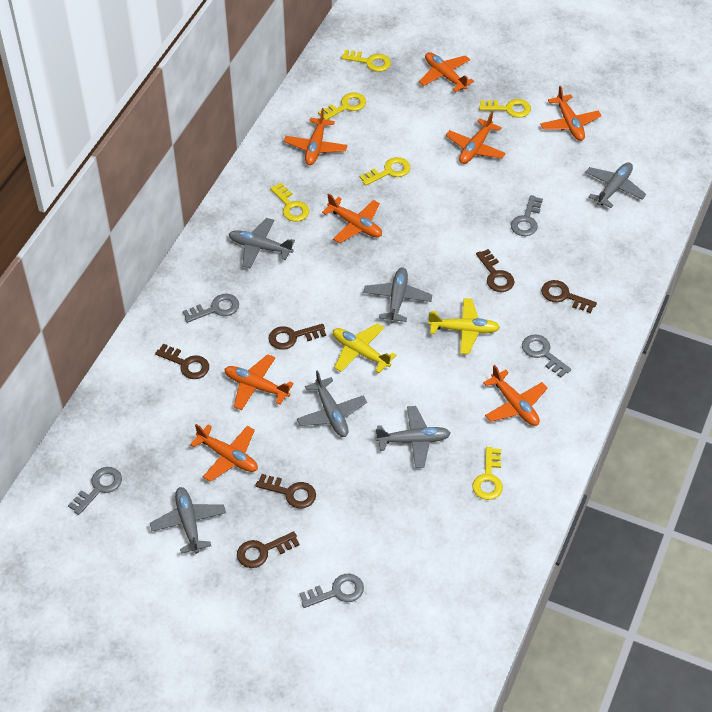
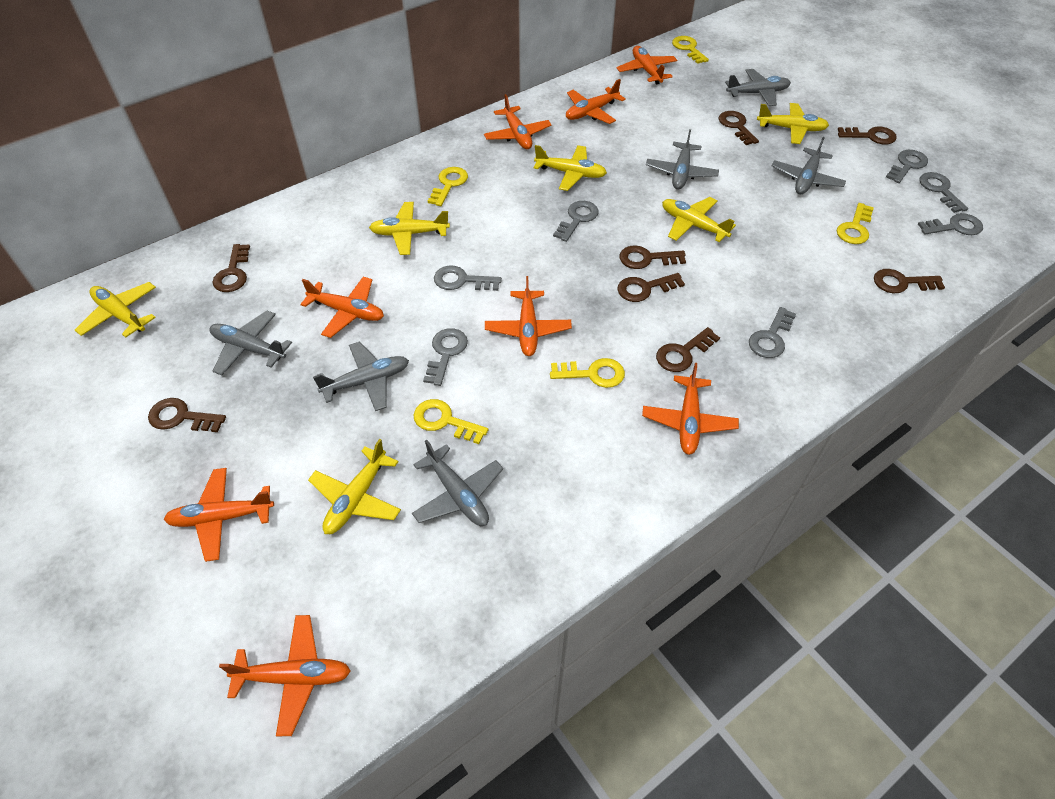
brown key: 6 -> 8
grey key: 5 -> 7
yellow key: 6 -> 5
yellow plane: 2 -> 6

